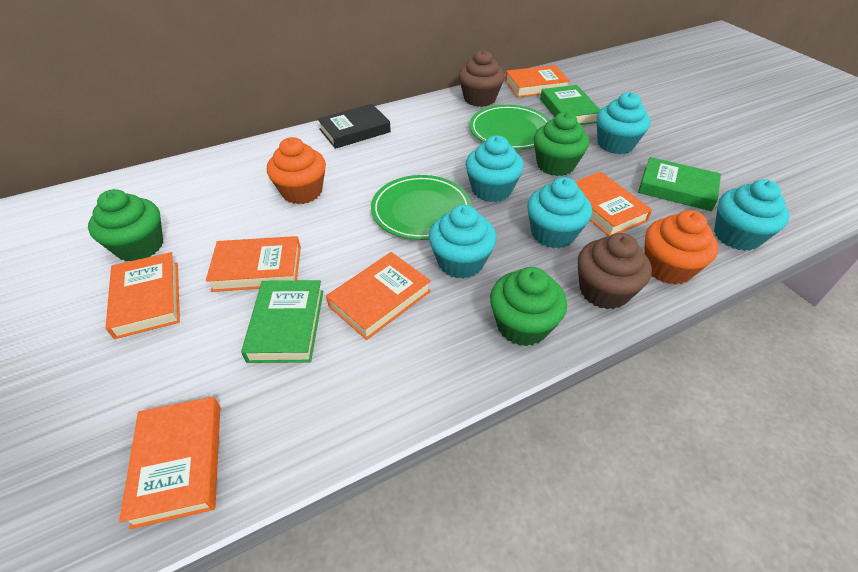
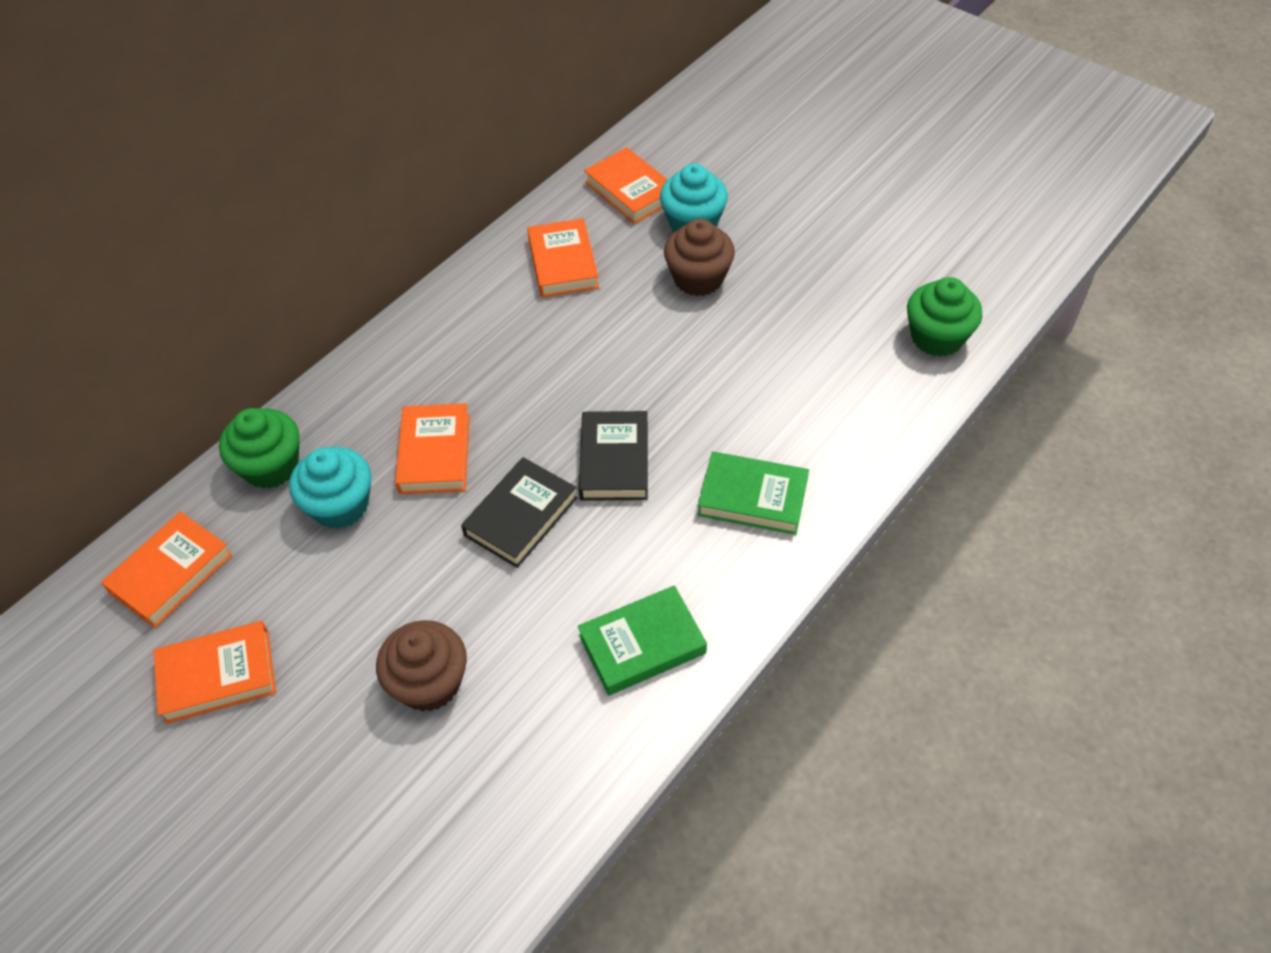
black book: 1 -> 2
green book: 3 -> 2
green cupcake: 3 -> 2
green plate: 2 -> 0
orange book: 6 -> 5
orange cupcake: 2 -> 0
turquoise cupcake: 5 -> 2

